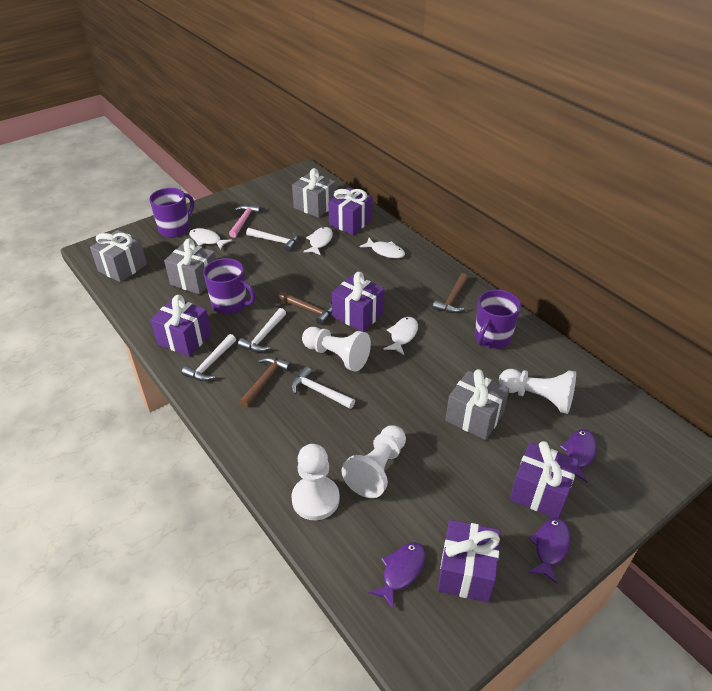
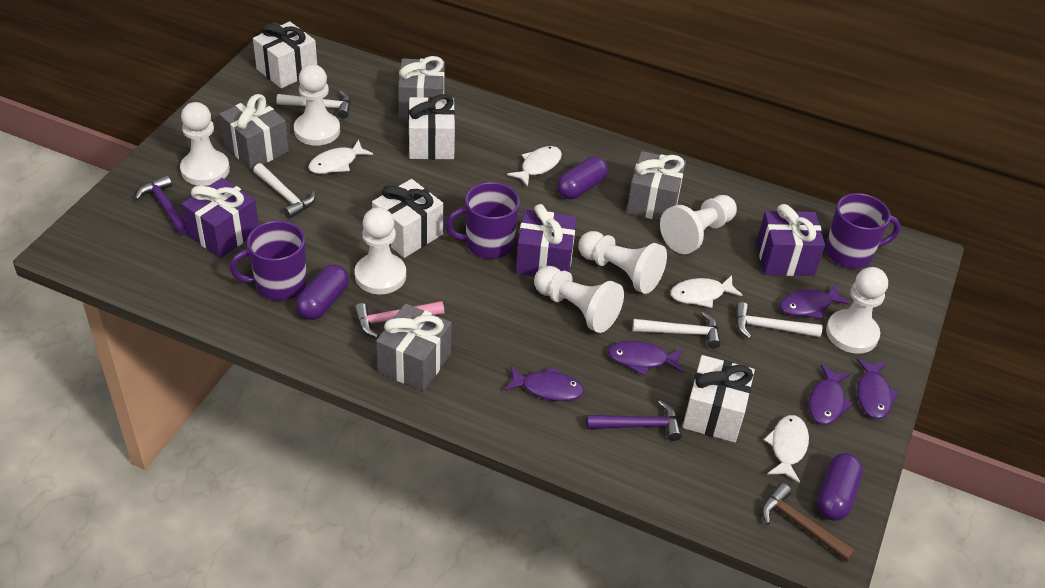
brown hammer: 3 -> 1
purple capsule: 0 -> 3
purple fish: 3 -> 5
purple gift: 5 -> 3
purple hammer: 0 -> 2
white gift: 0 -> 4
white pawn: 4 -> 7

